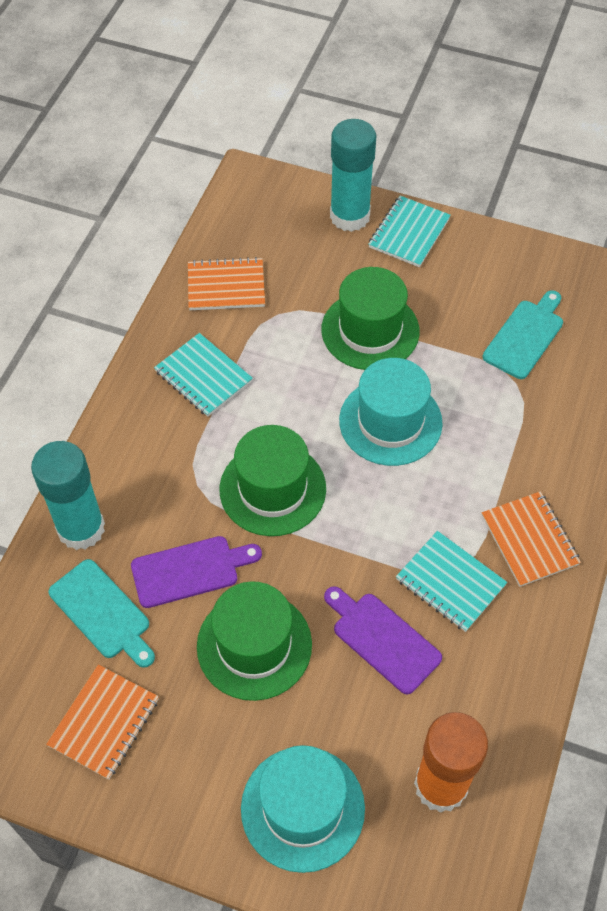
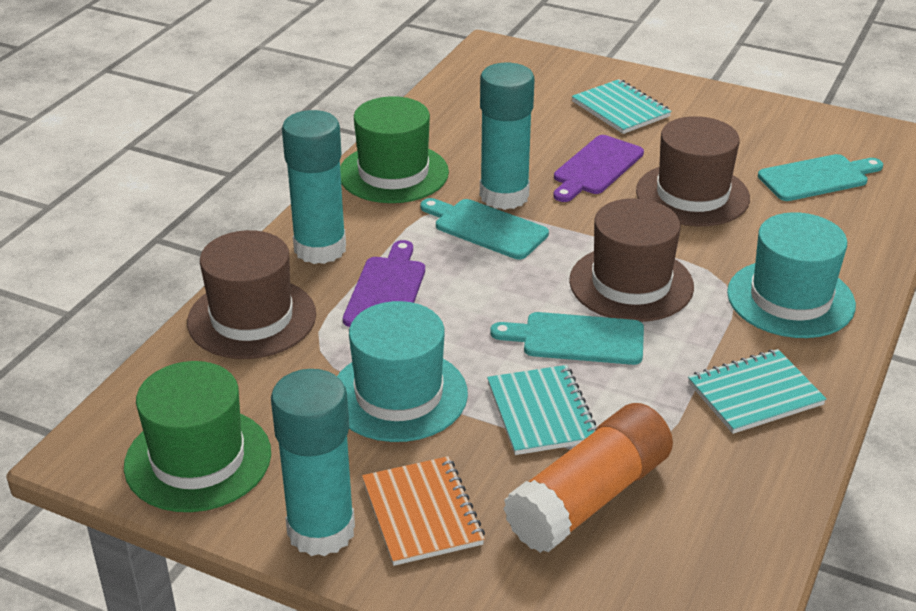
brown hat: 0 -> 3
green hat: 3 -> 2
orange notebook: 3 -> 1
turquoise cutting board: 2 -> 3
turquoise glue stick: 2 -> 3

